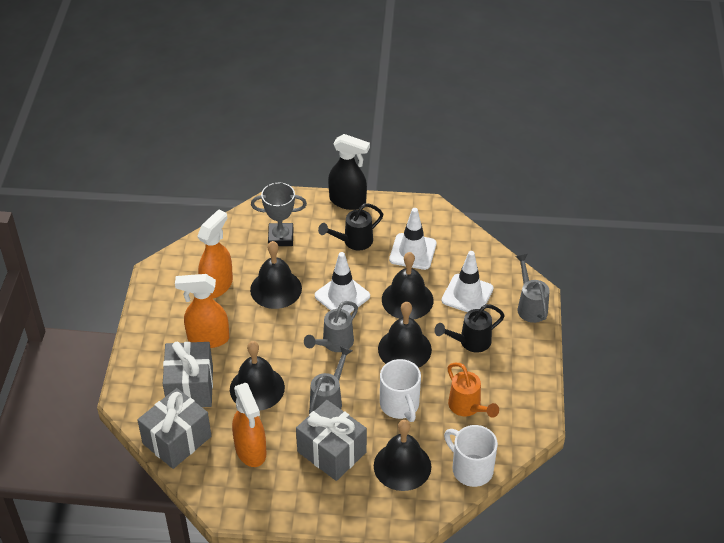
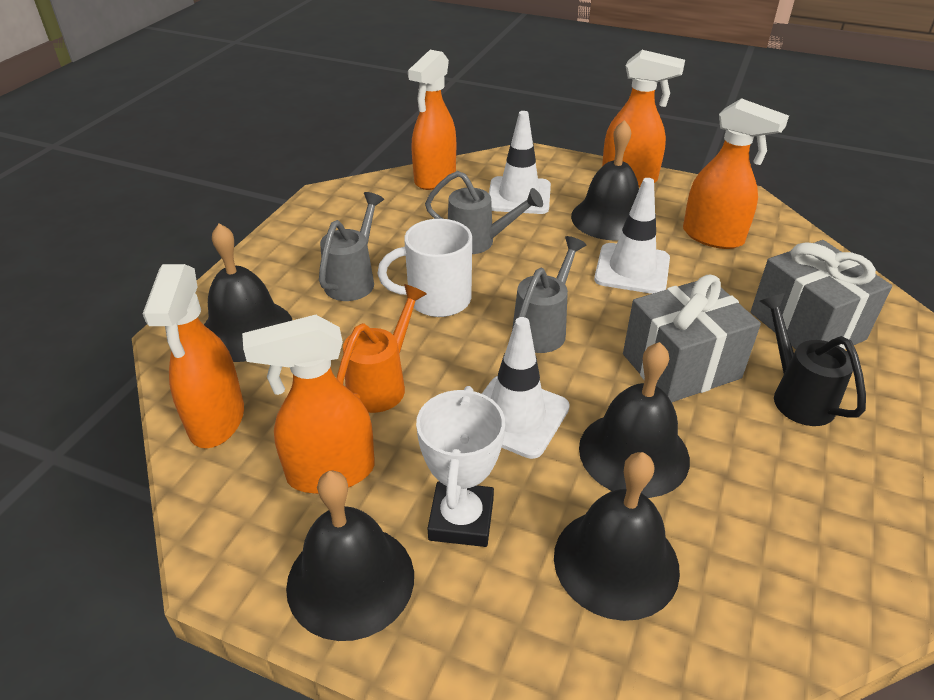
black spray bottle: 1 -> 0
black watering can: 2 -> 1
grey gift: 3 -> 2
grey trophy: 1 -> 0
orange spray bottle: 3 -> 5
white mug: 2 -> 1
white trophy: 0 -> 1

